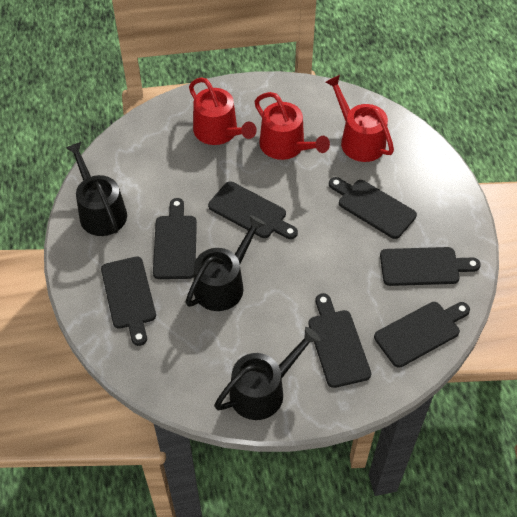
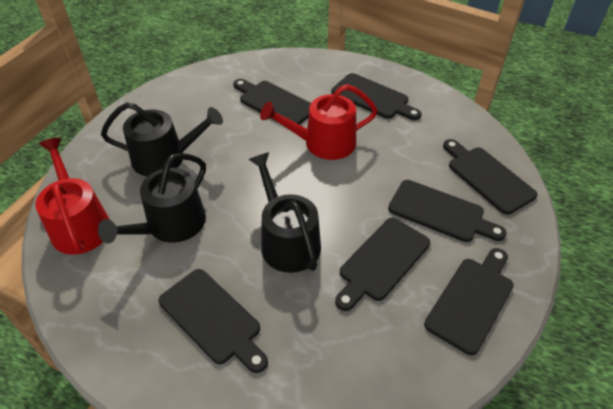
red watering can: 3 -> 2

